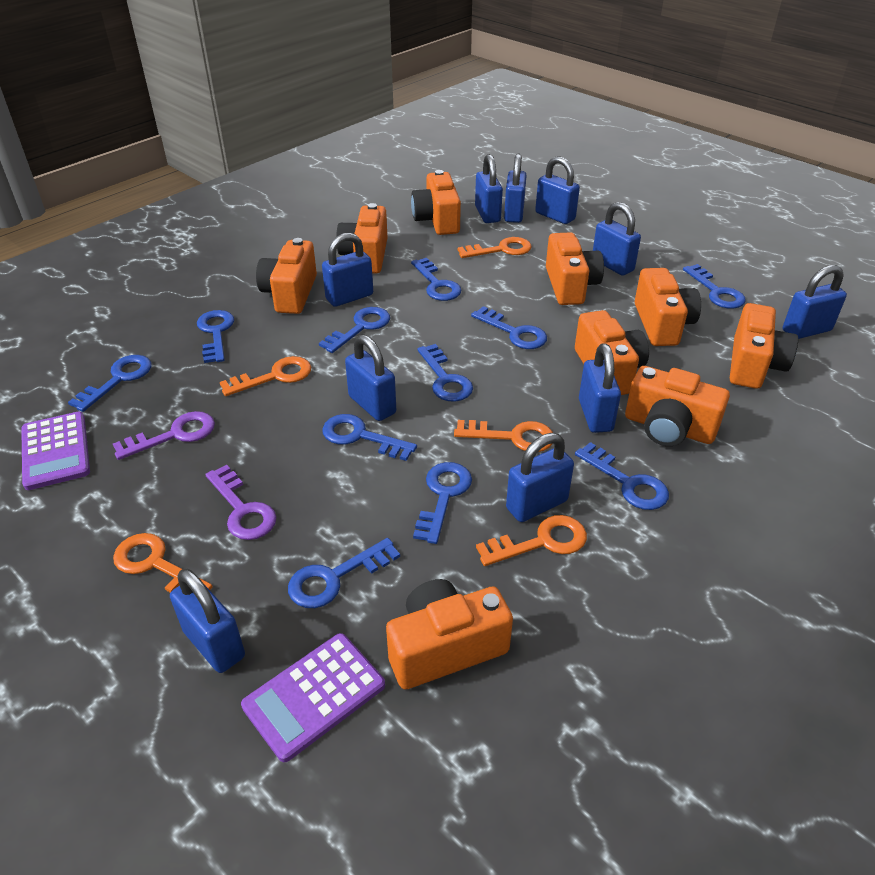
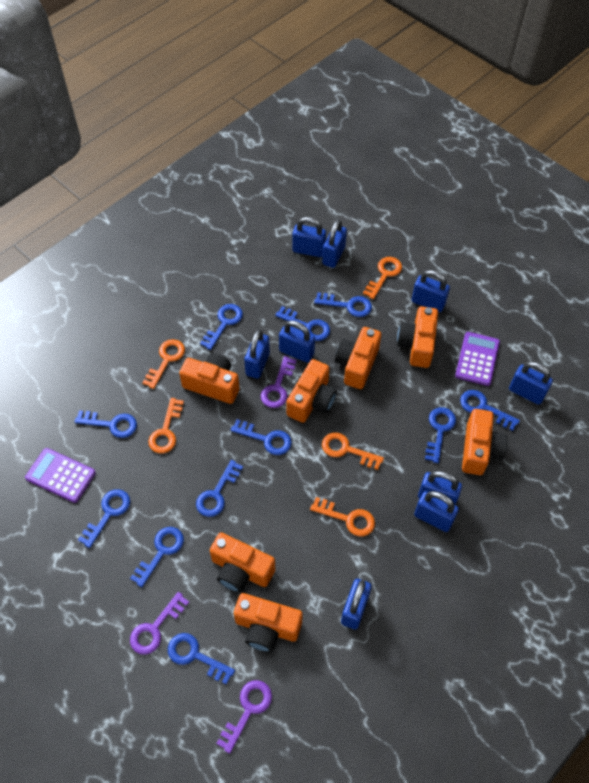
blue padlock: 10 -> 9
orange camera: 9 -> 7
purple key: 2 -> 3

